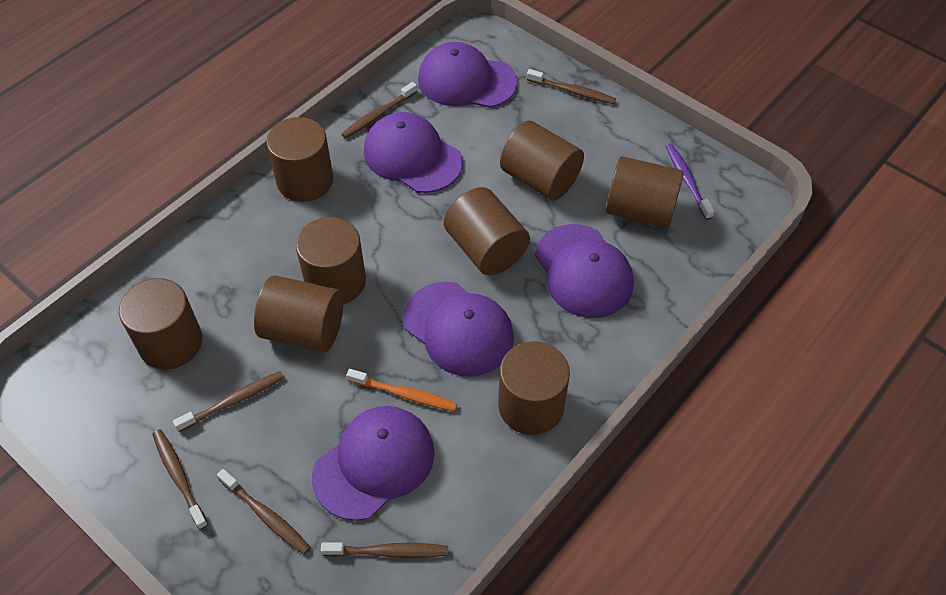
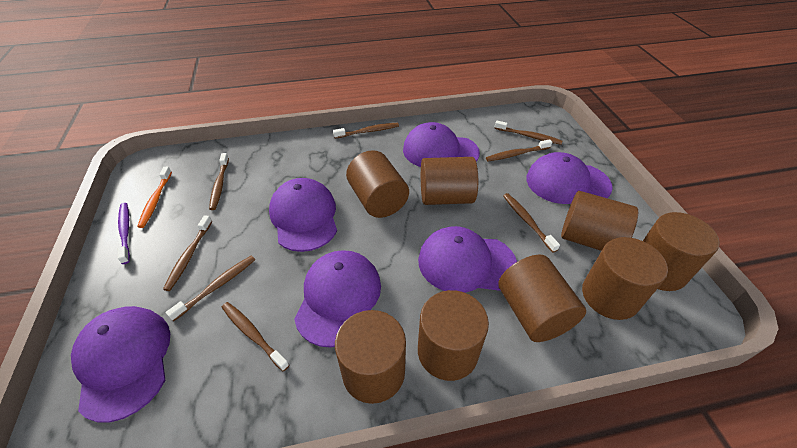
brown toothbrush: 6 -> 8
purple cap: 5 -> 6

